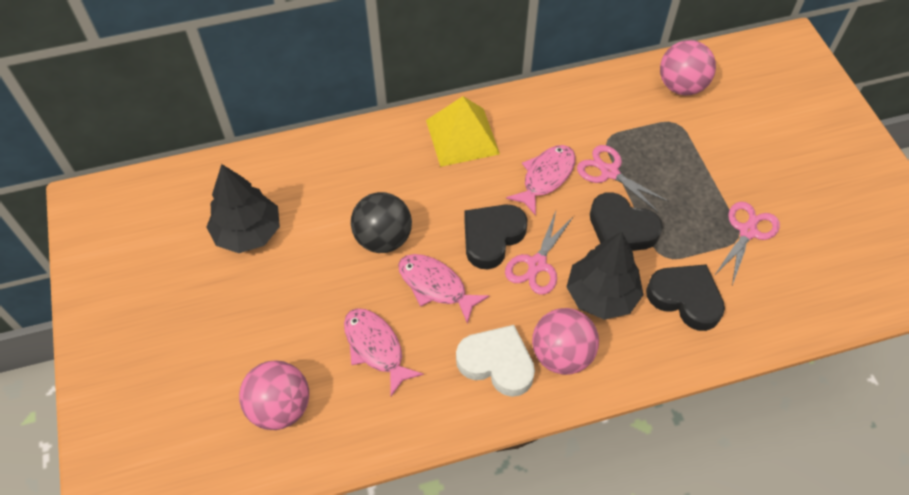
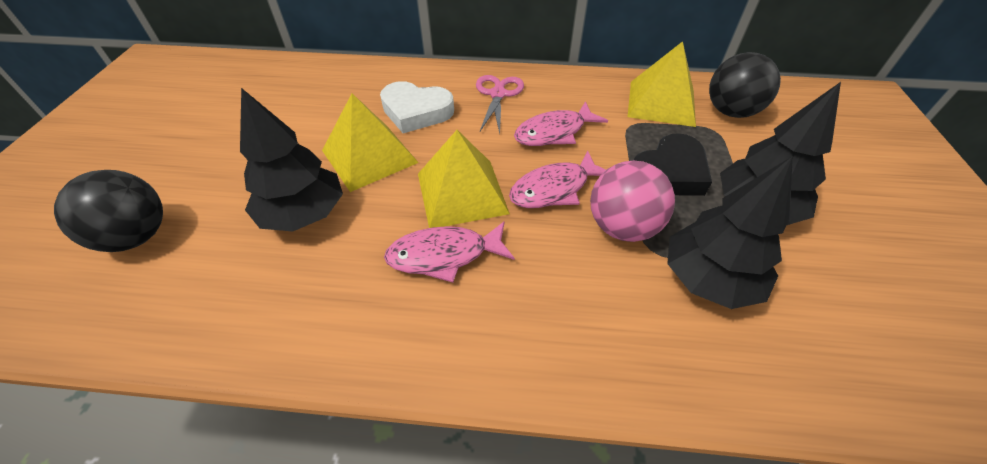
black ball: 1 -> 2
black heart: 3 -> 1
black tree: 2 -> 3
pink ball: 3 -> 1
pink scissors: 3 -> 1
yellow pyramid: 1 -> 3

